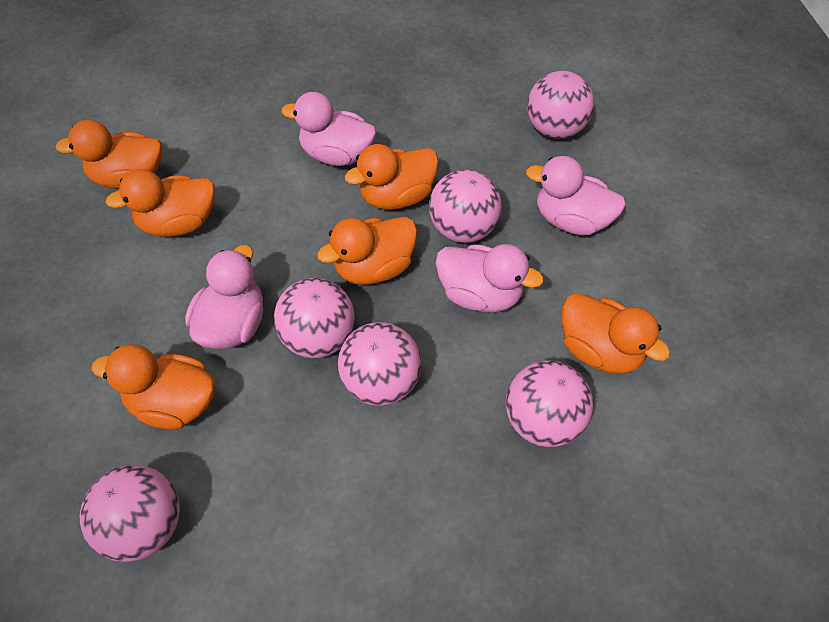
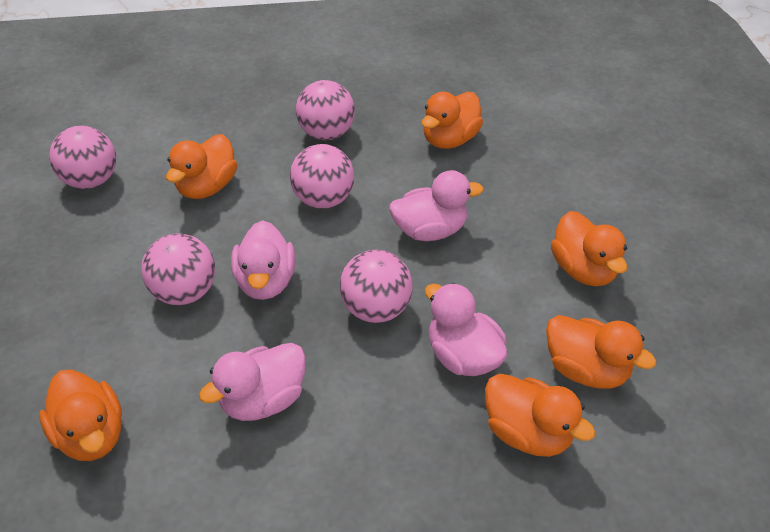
pink ball: 6 -> 5

